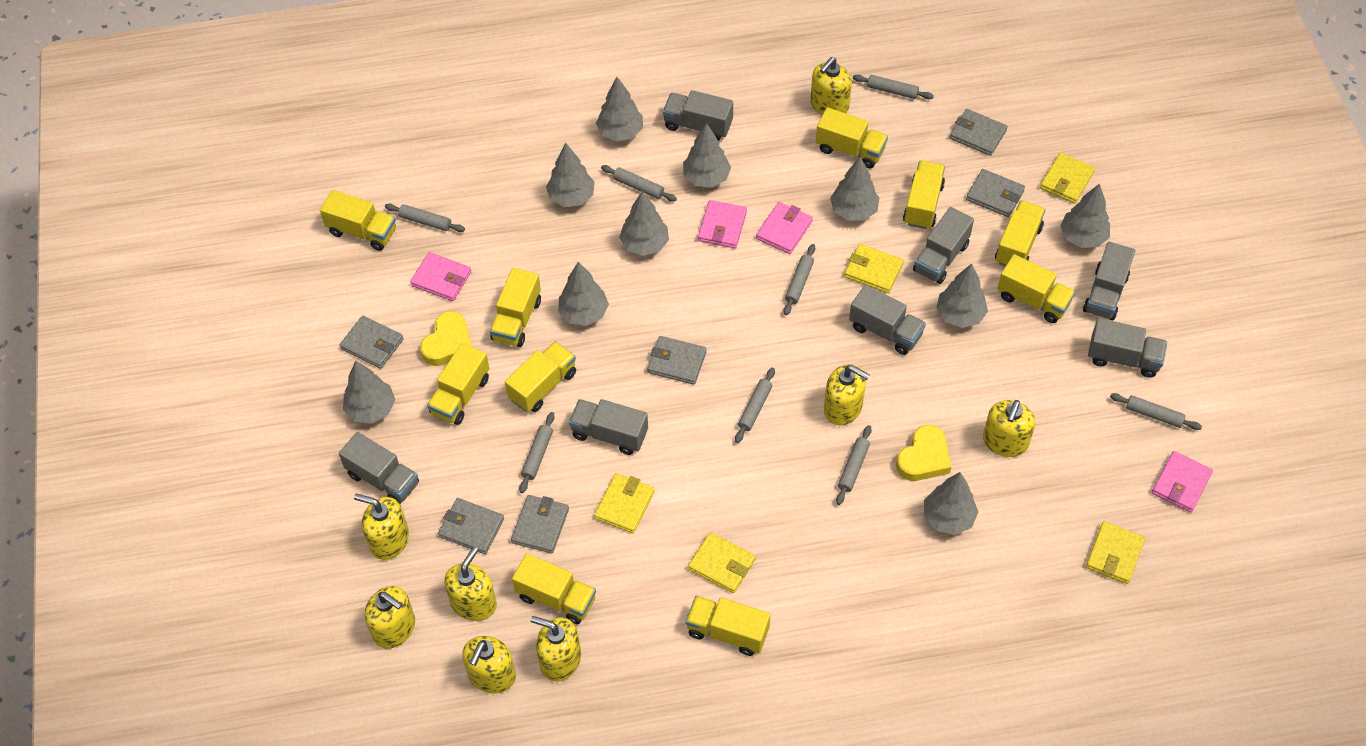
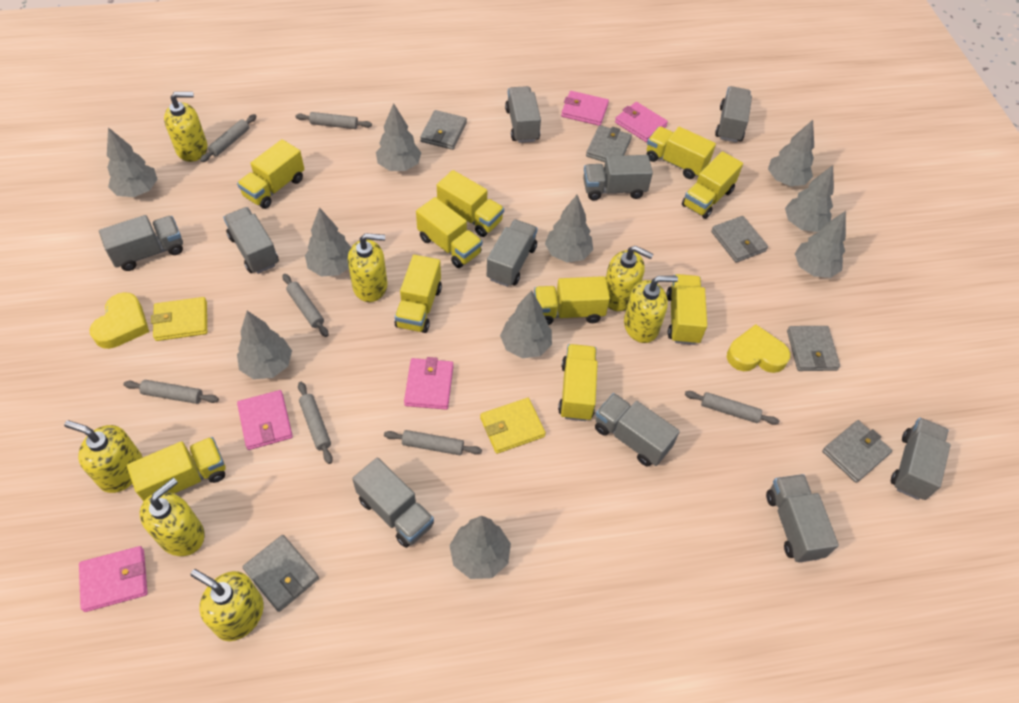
grey rolling pin: 8 -> 7
grey truck: 7 -> 10
pink wallet: 4 -> 5
yellow soap dispenser: 8 -> 7
yellow wallet: 5 -> 2

